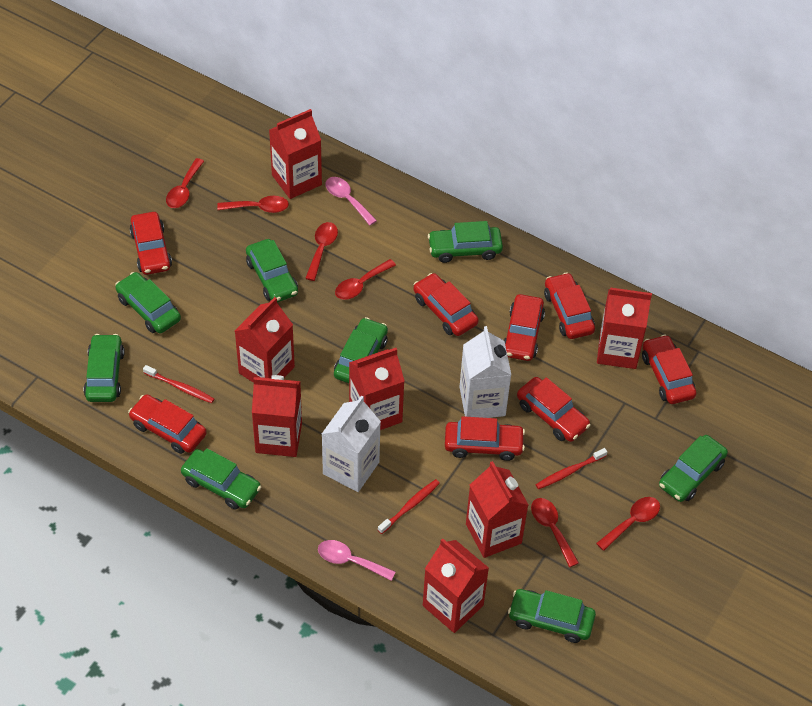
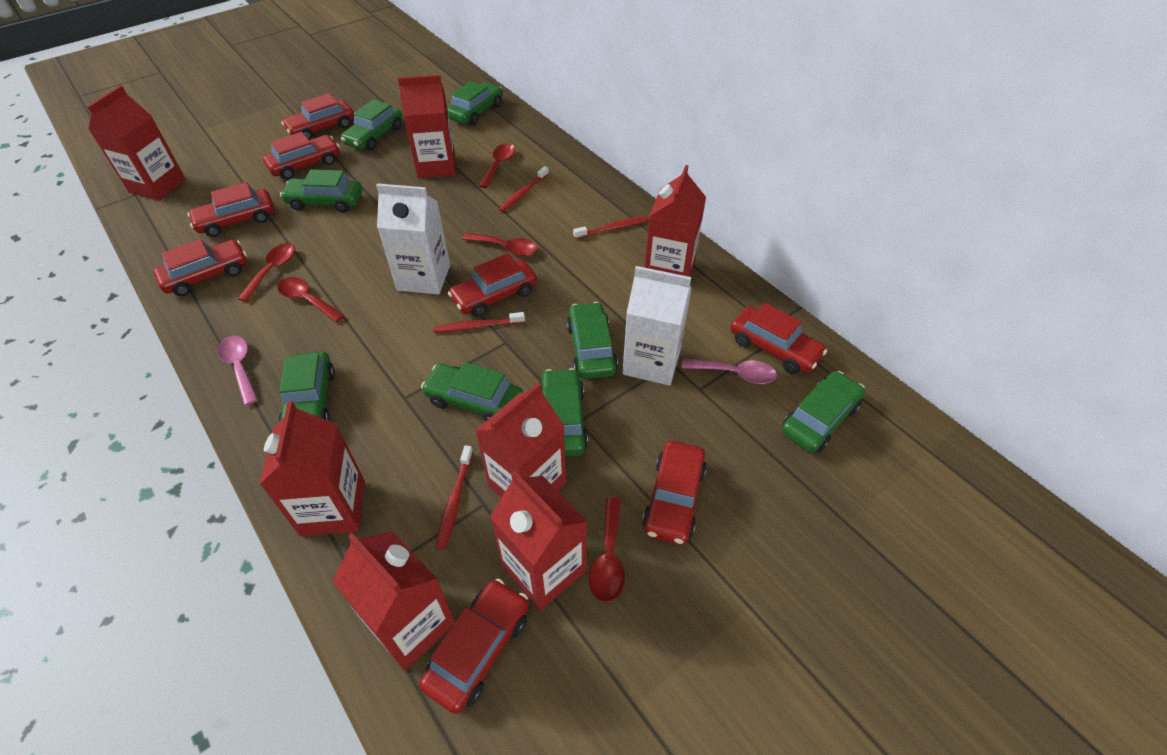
red spoon: 6 -> 5
red toothbrush: 3 -> 4

